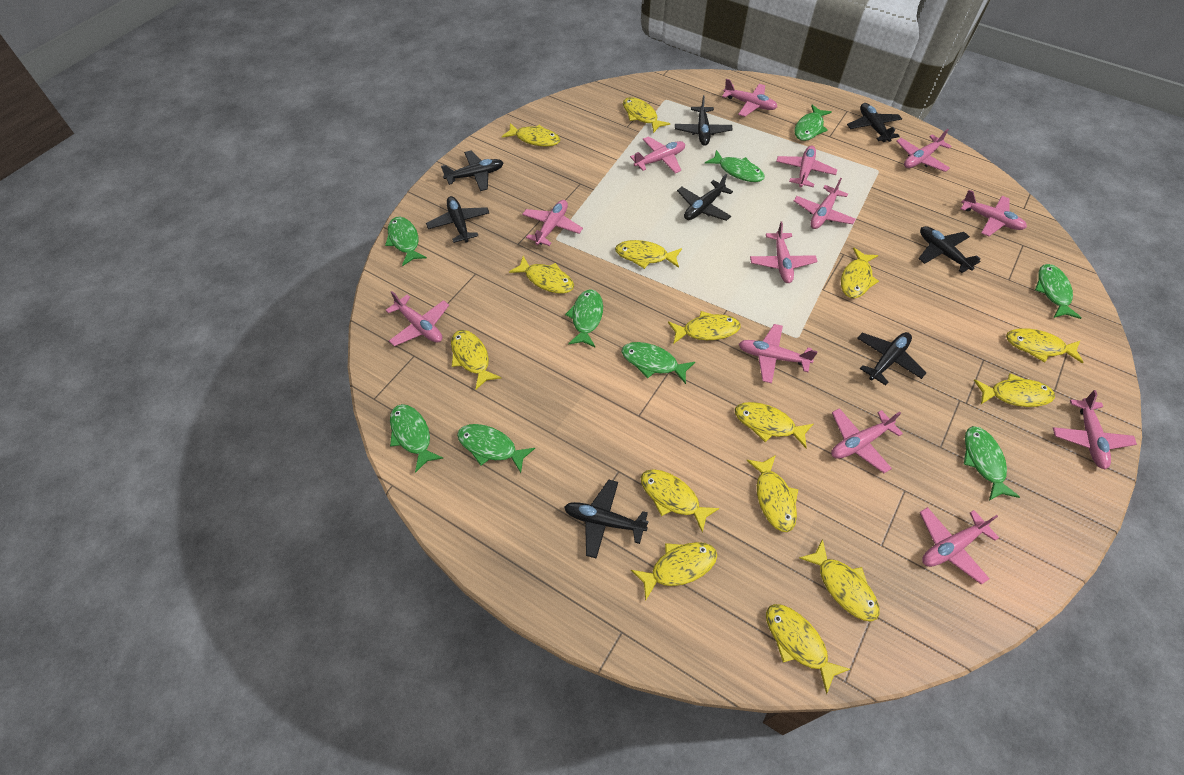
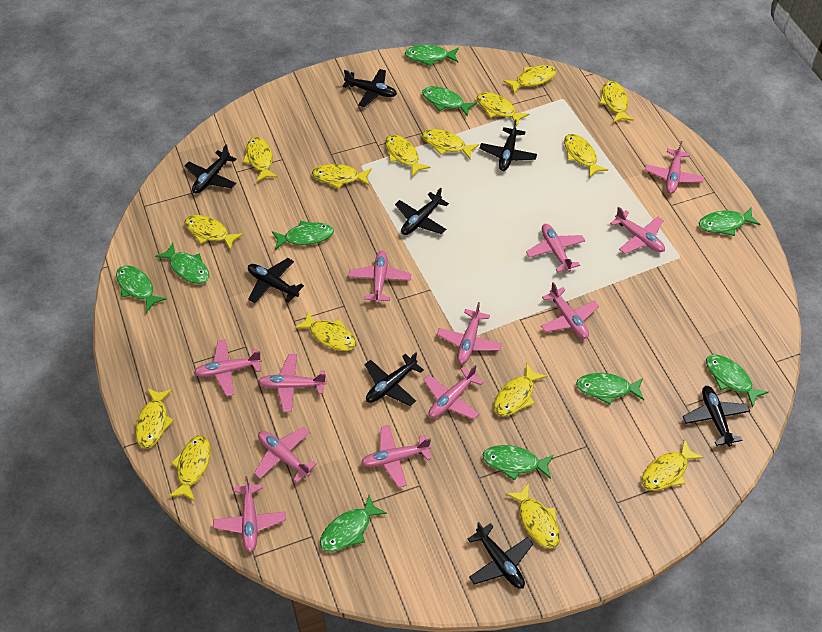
green fish: 9 -> 10
pink plane: 13 -> 12

